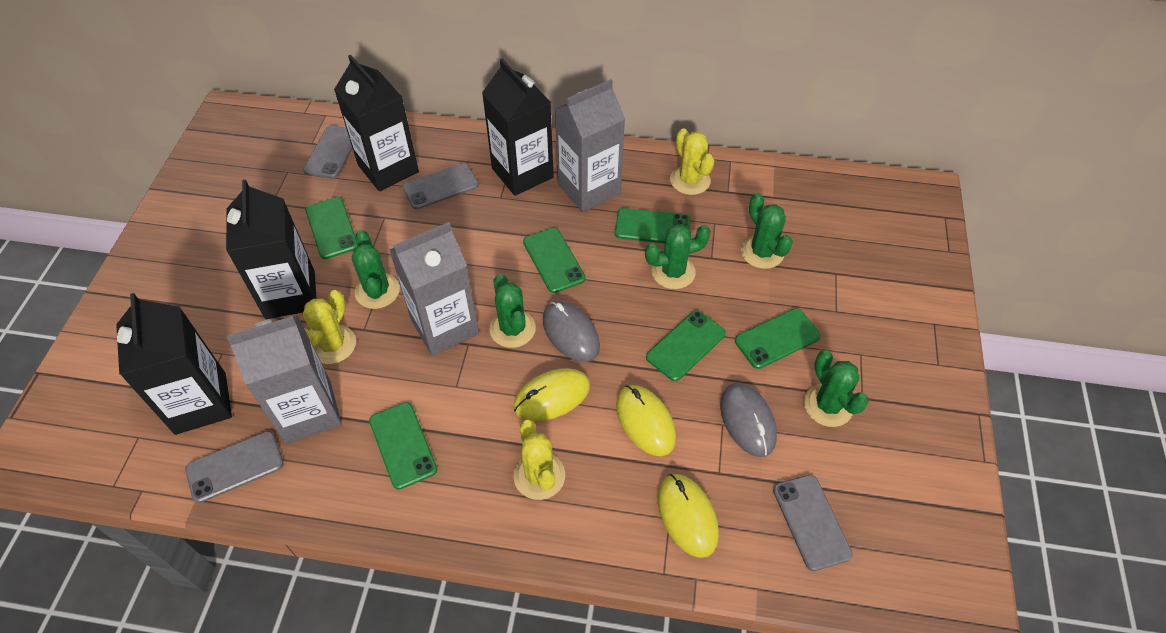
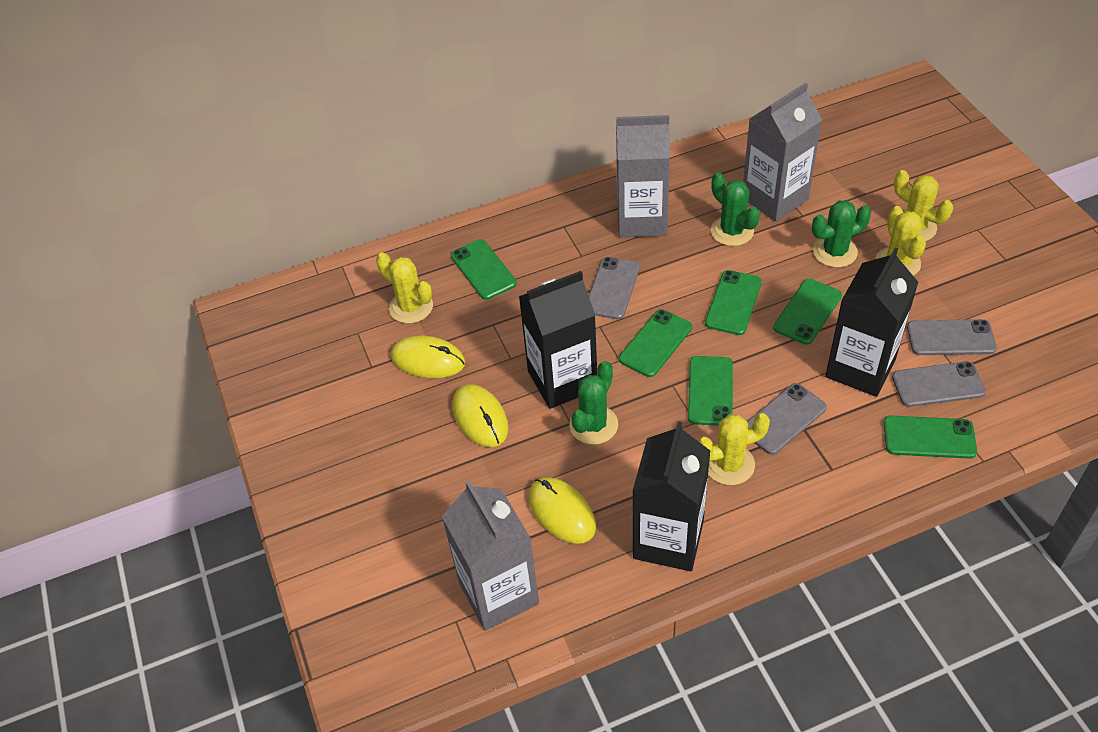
black carton: 4 -> 3
green cactus: 5 -> 3
grey mouse: 2 -> 0
yellow cactus: 3 -> 4

